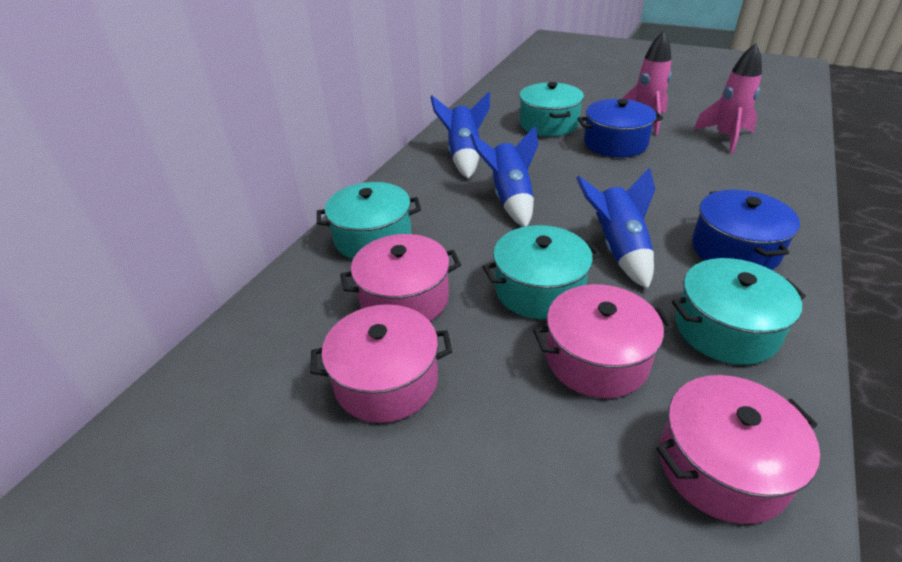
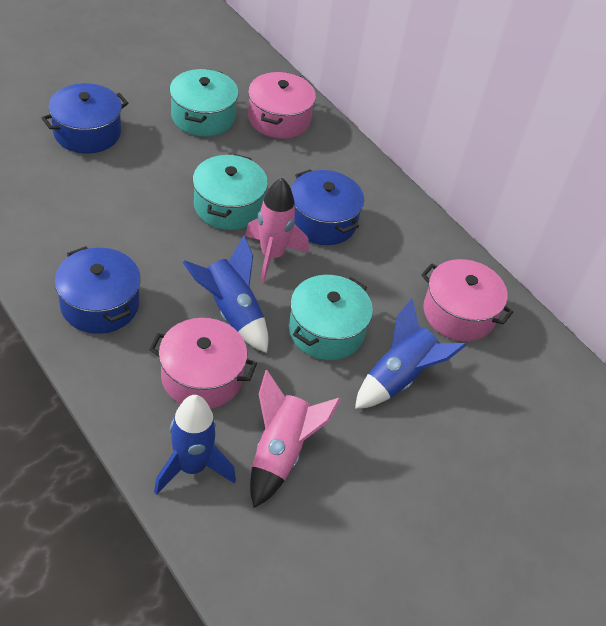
blue pot: 2 -> 3
pink pot: 4 -> 3
turquoise pot: 4 -> 3

